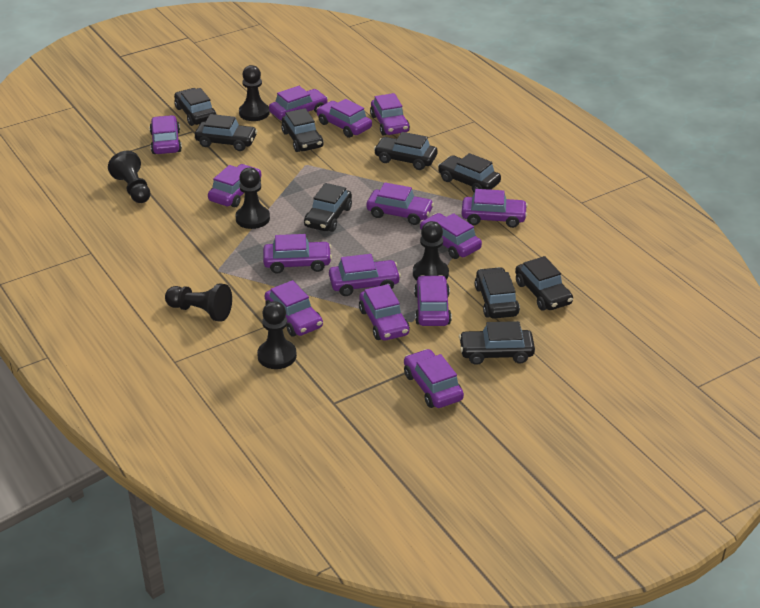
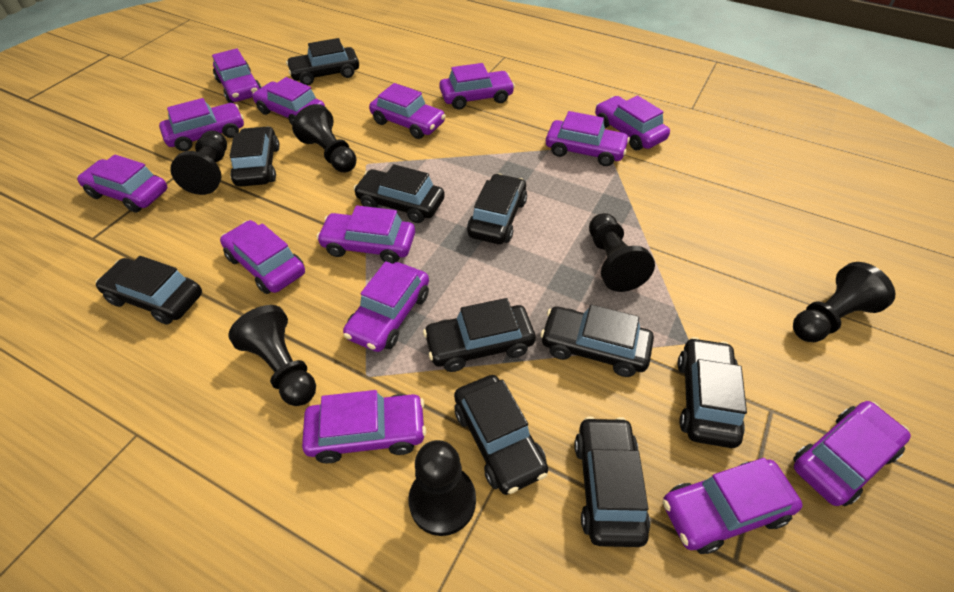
black car: 9 -> 10

